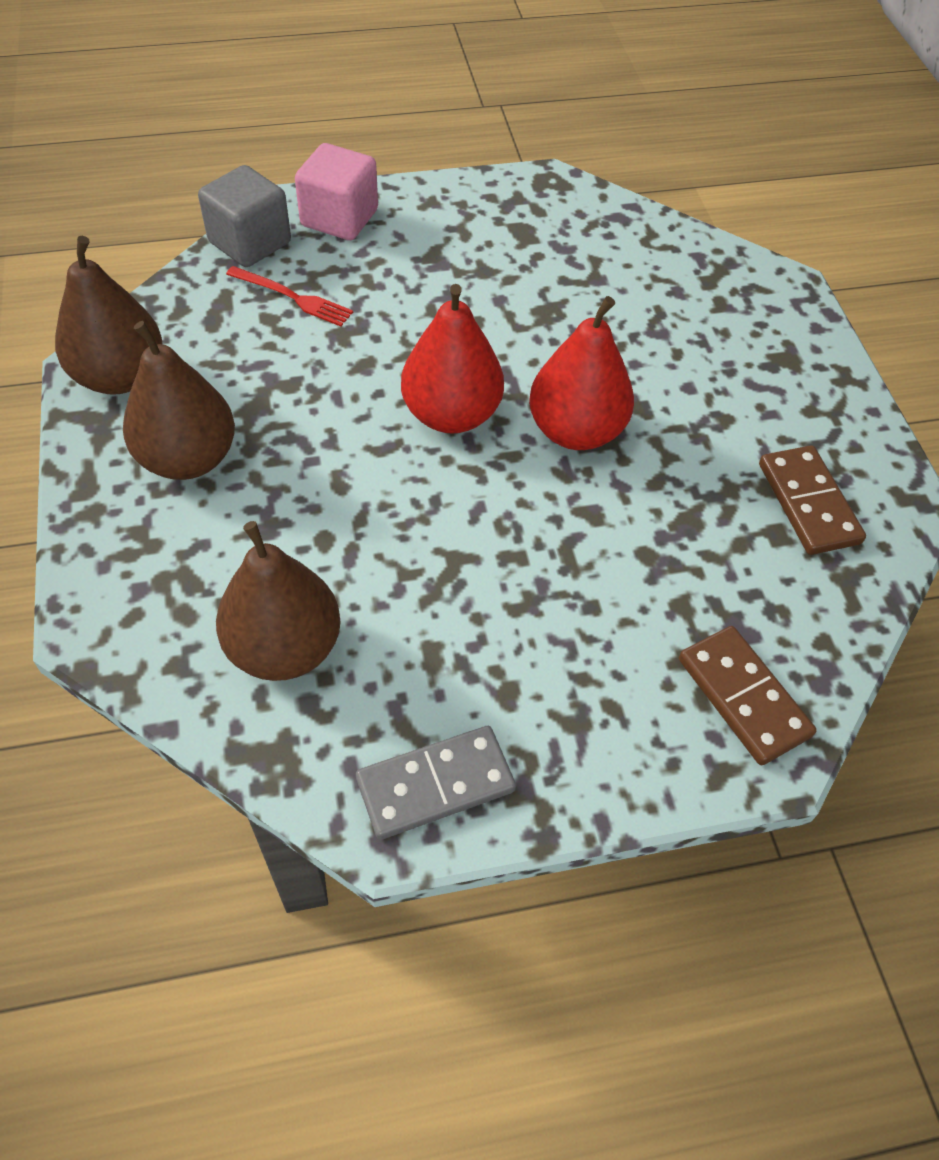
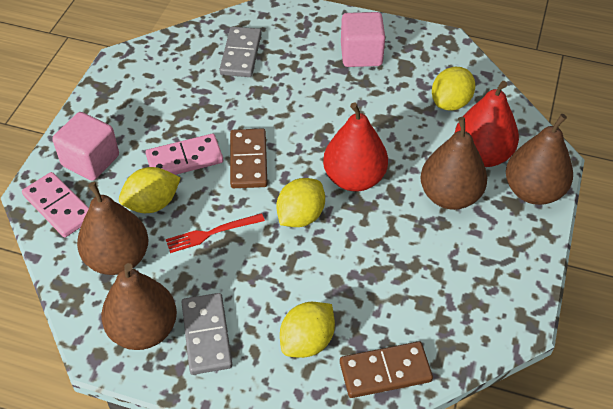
brown pear: 3 -> 4
grey cube: 1 -> 0
grey domino: 1 -> 2
pink cube: 1 -> 2
pink domino: 0 -> 2
yellow lemon: 0 -> 4

